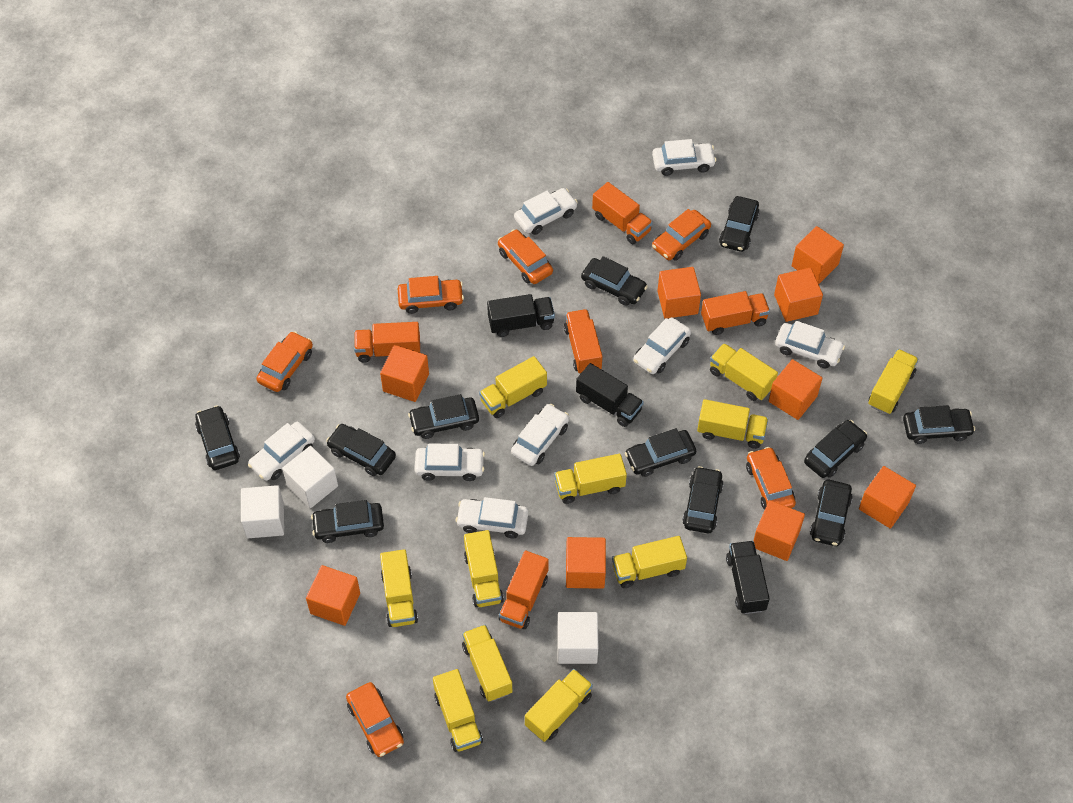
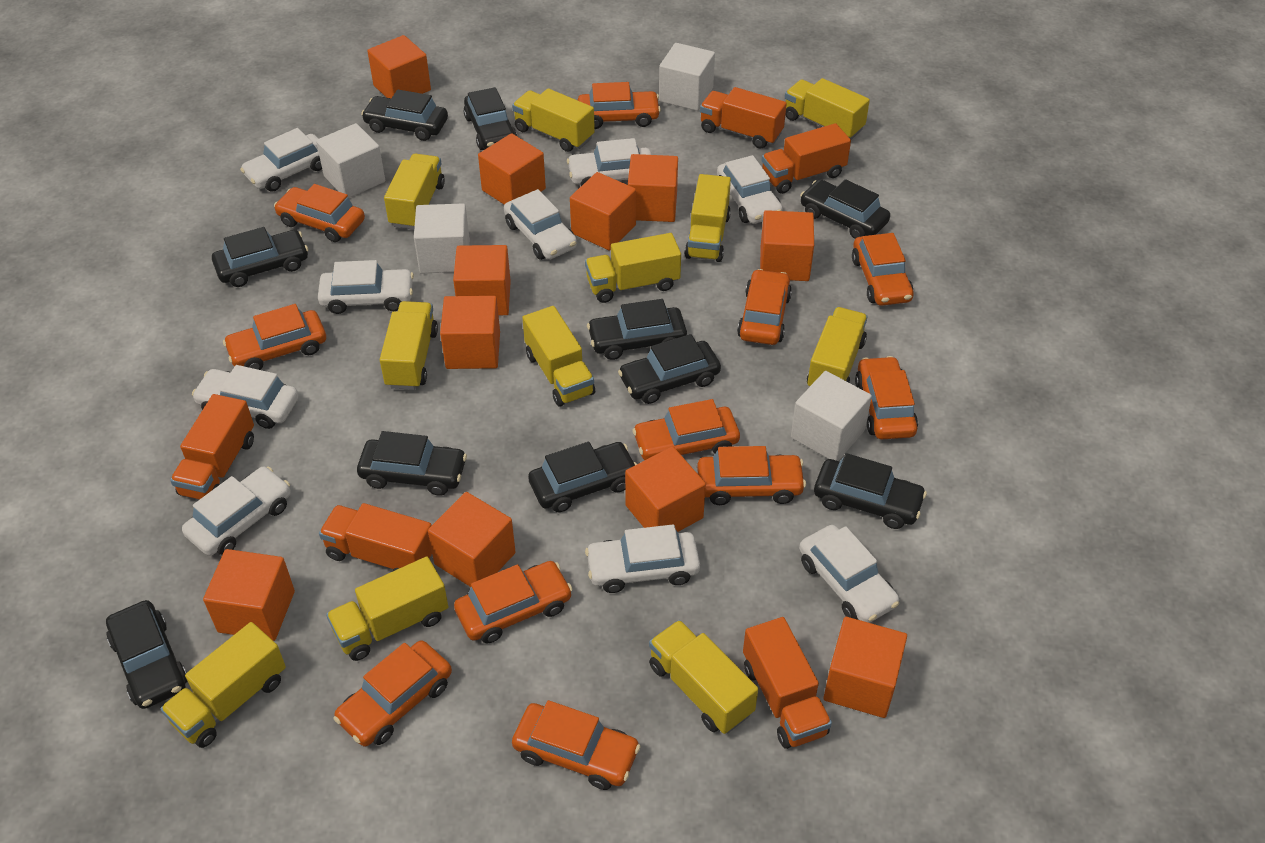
black car: 11 -> 10
black truck: 3 -> 0
orange car: 6 -> 11
orange cube: 9 -> 11
white car: 8 -> 9
white cube: 3 -> 4

